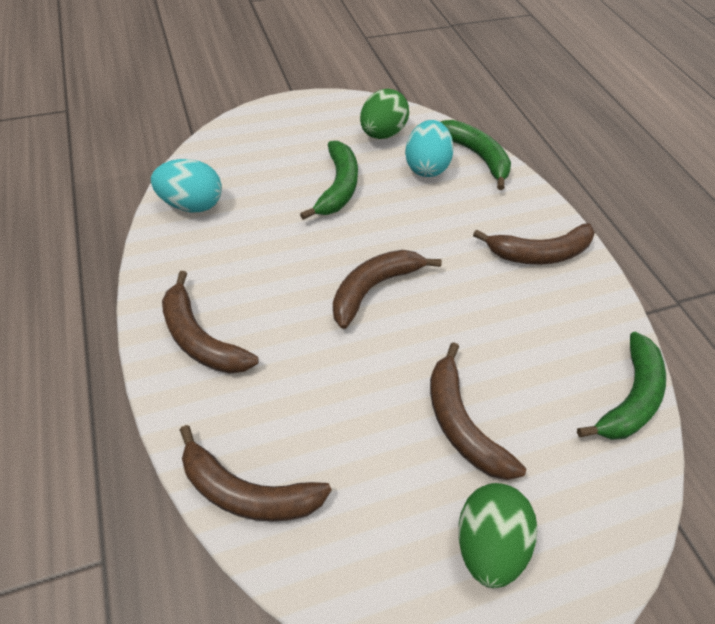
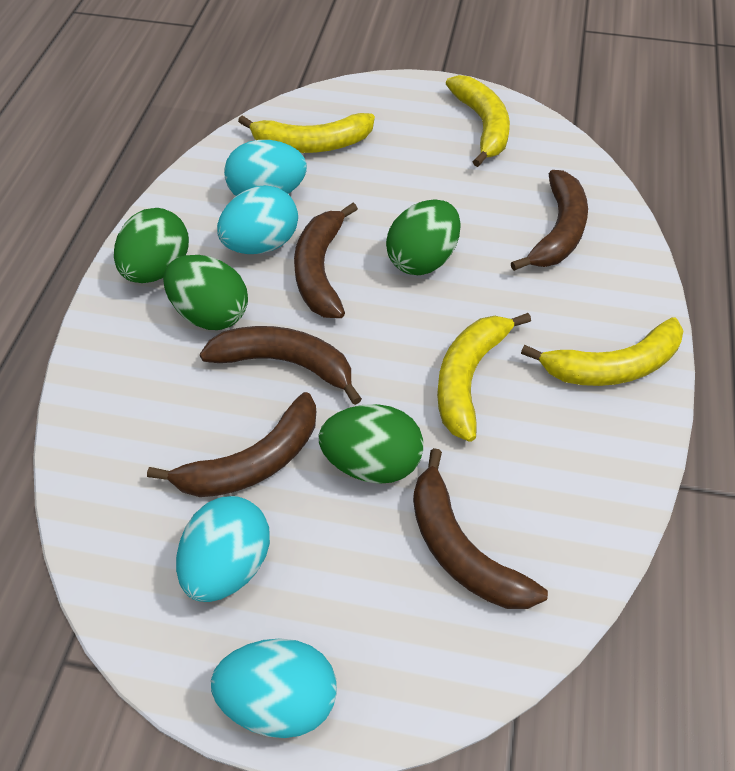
green banana: 3 -> 0
green egg: 2 -> 4
turquoise egg: 2 -> 4
yellow banana: 0 -> 4

